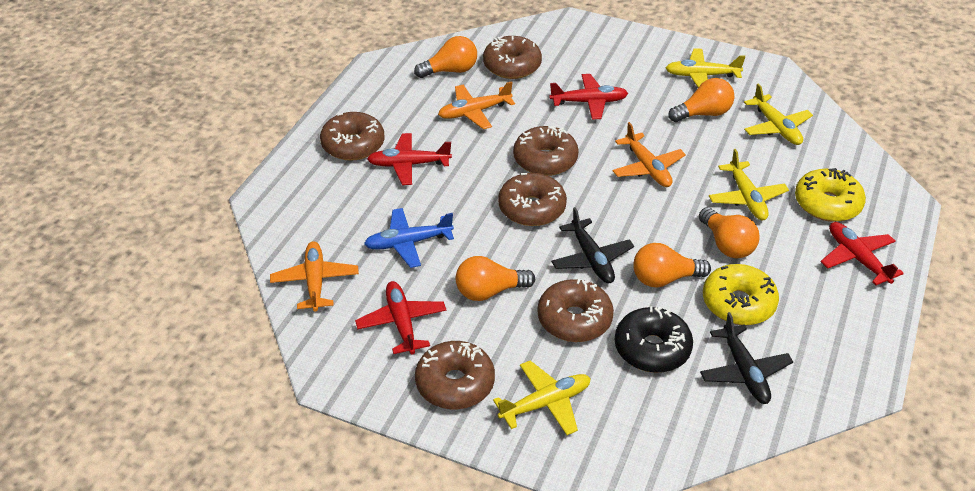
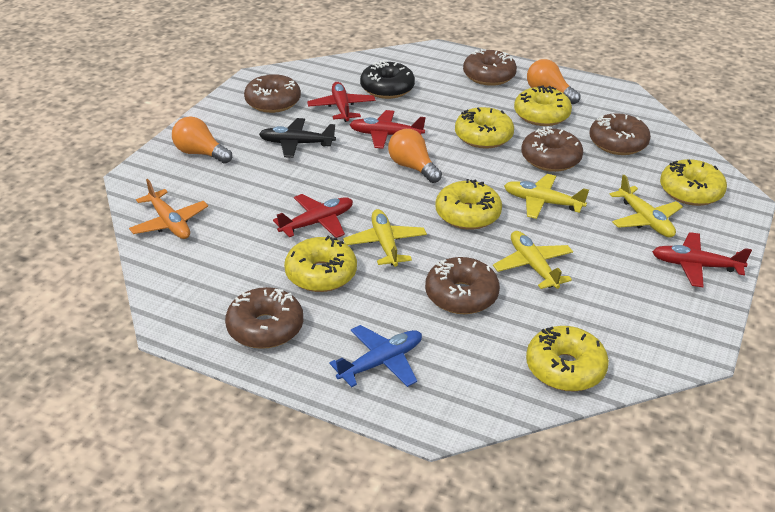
black plane: 2 -> 1
orange light bulb: 5 -> 3
orange plane: 3 -> 1
yellow donut: 2 -> 6

